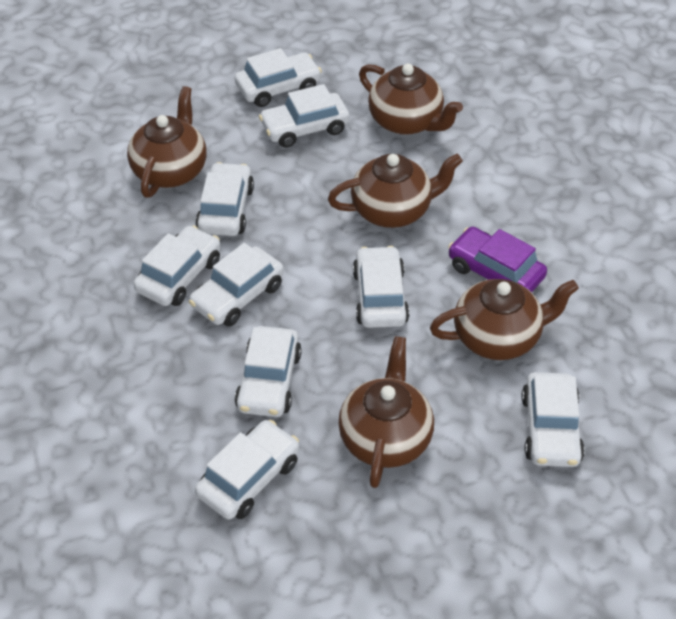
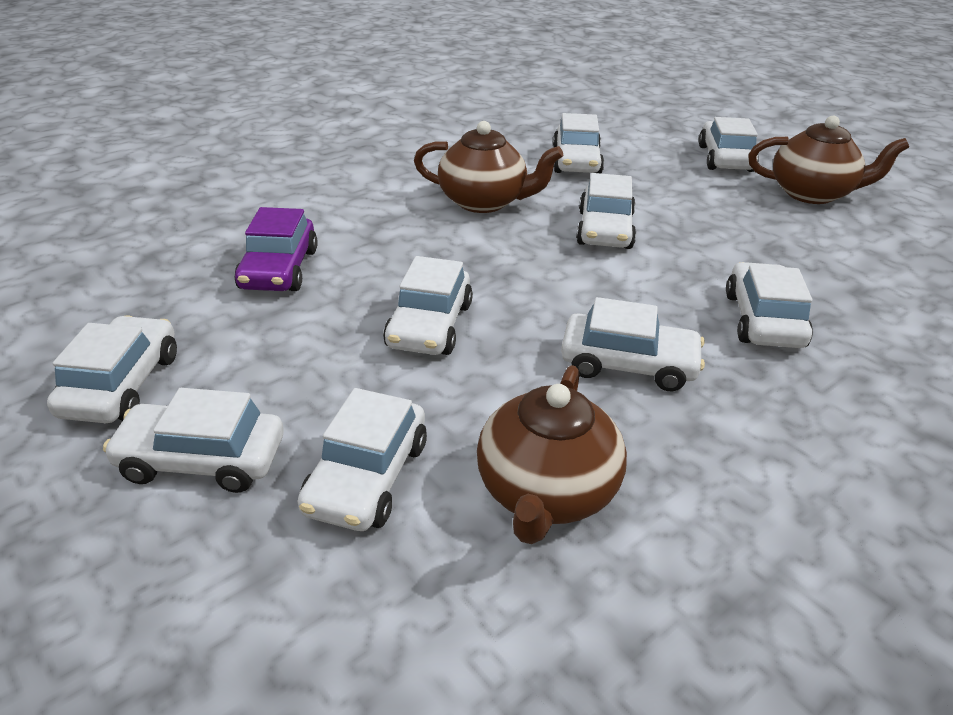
brown teapot: 5 -> 3

